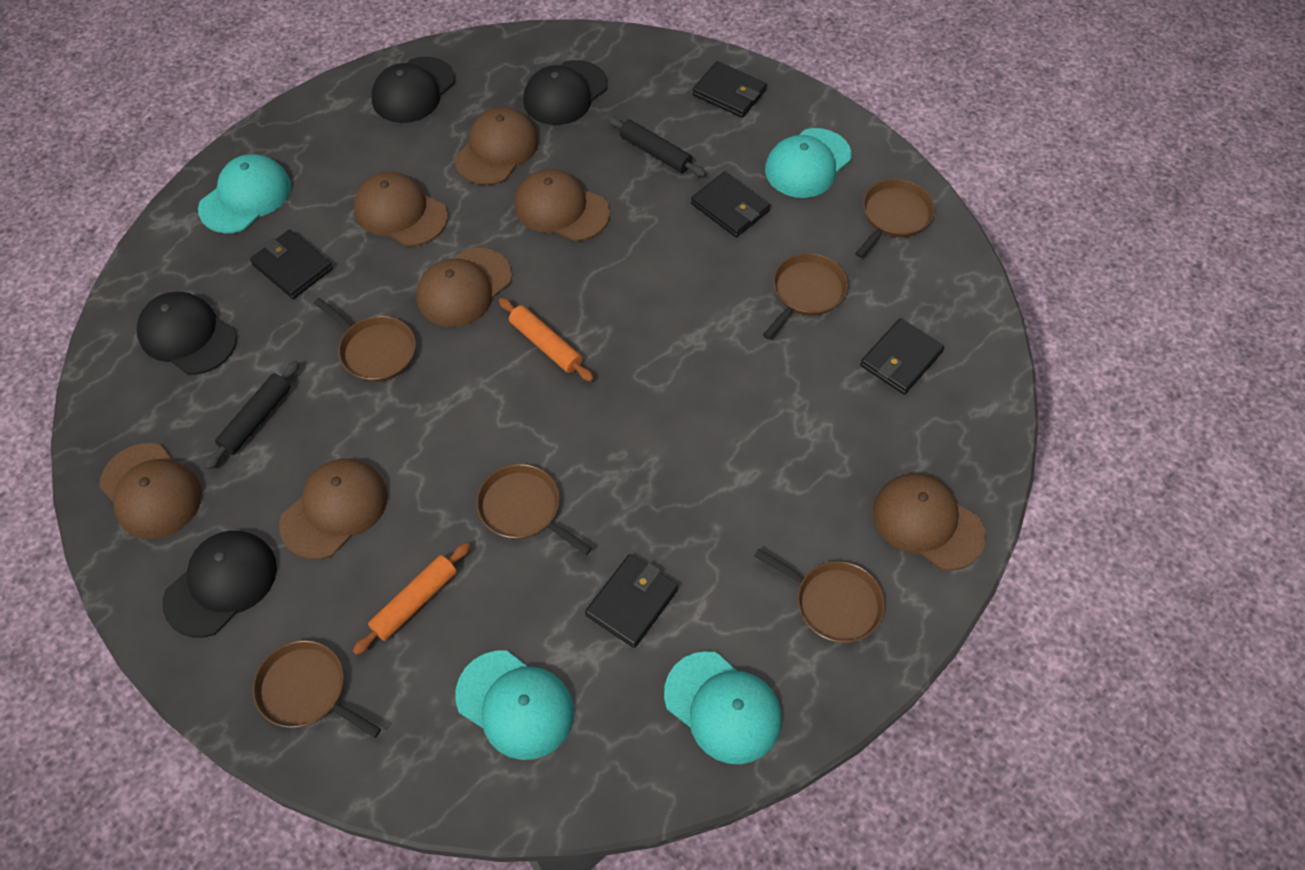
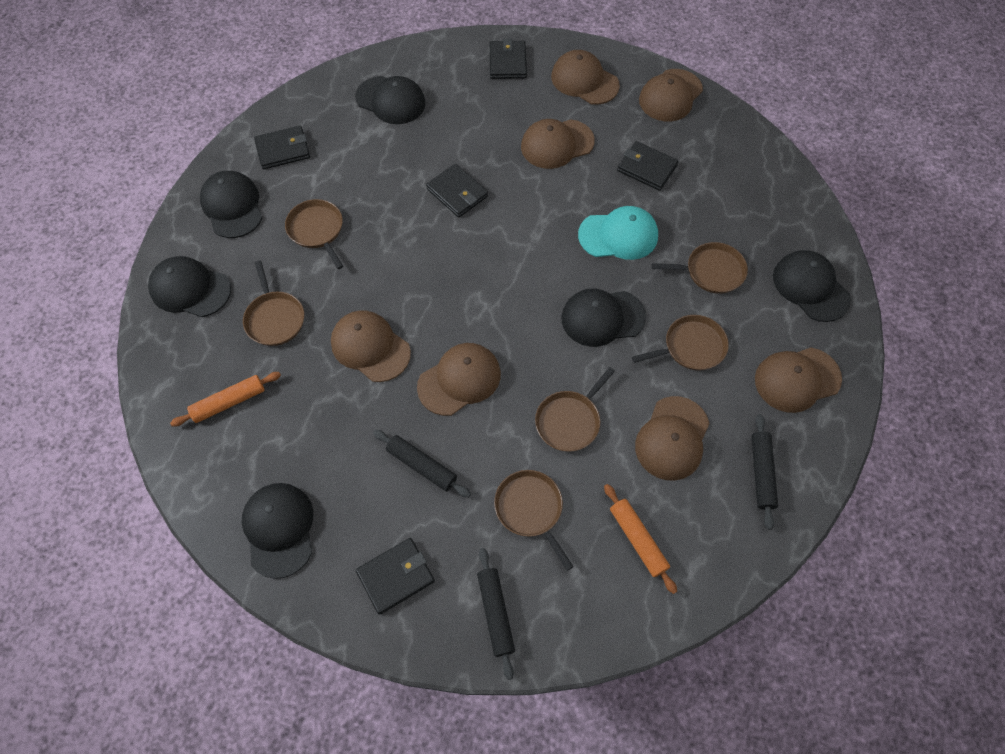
black cap: 4 -> 6
black rolling pin: 2 -> 3
turquoise cap: 4 -> 1

